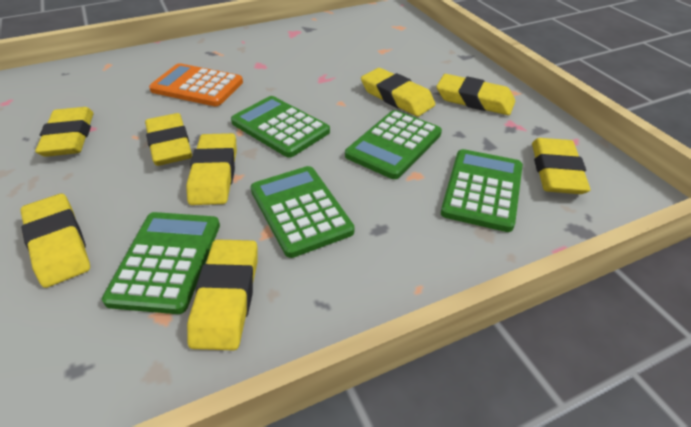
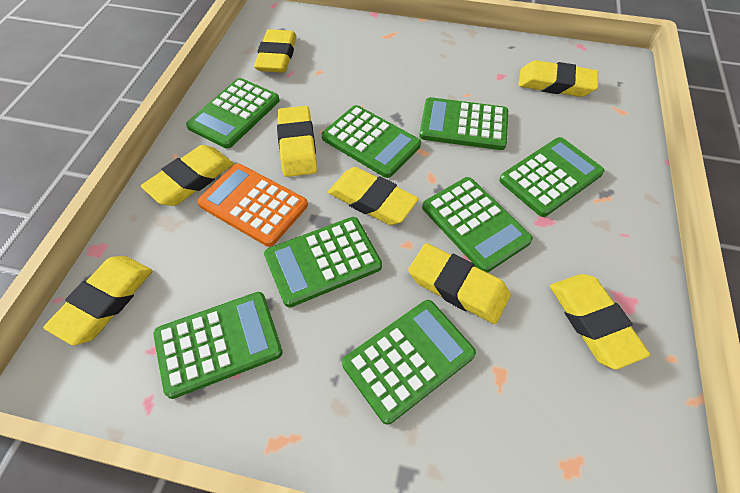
green calculator: 5 -> 8

